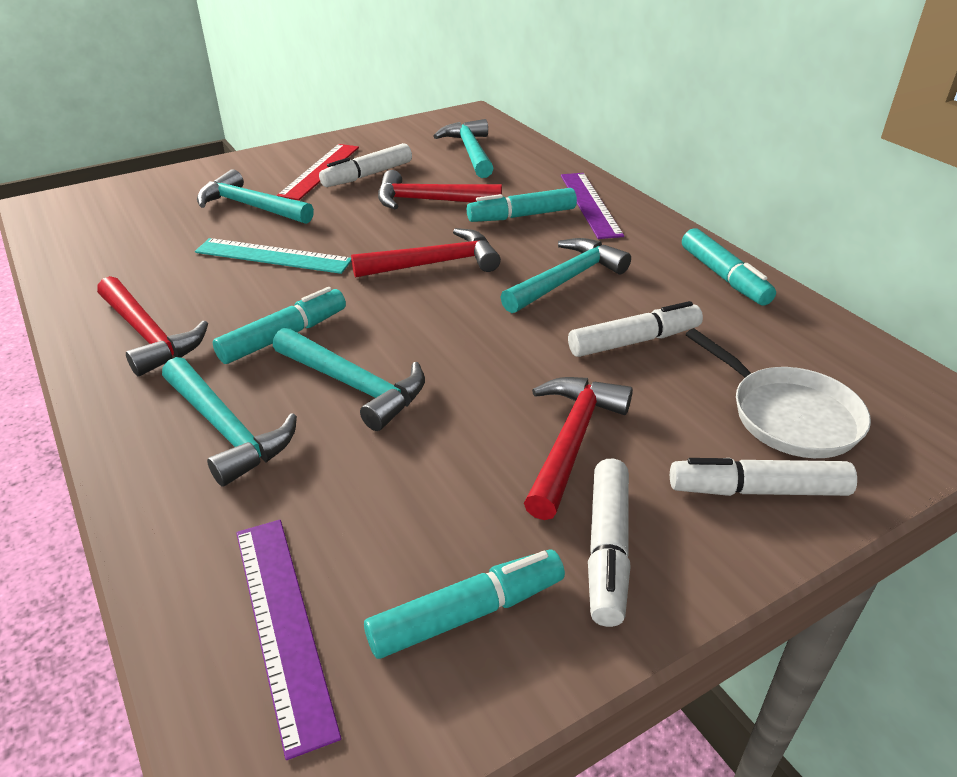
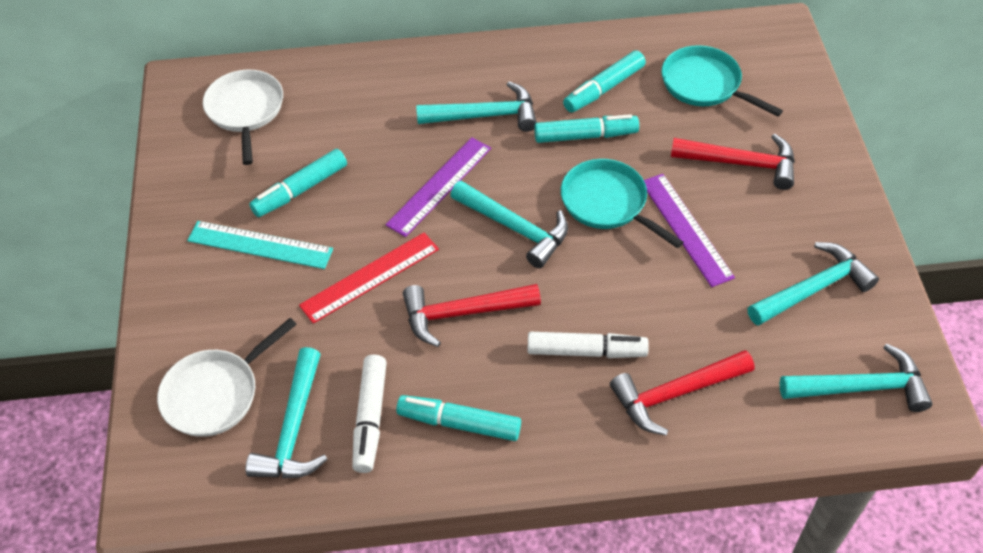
red hammer: 4 -> 3
turquoise pan: 0 -> 2
white marker: 4 -> 2
white pan: 1 -> 2

